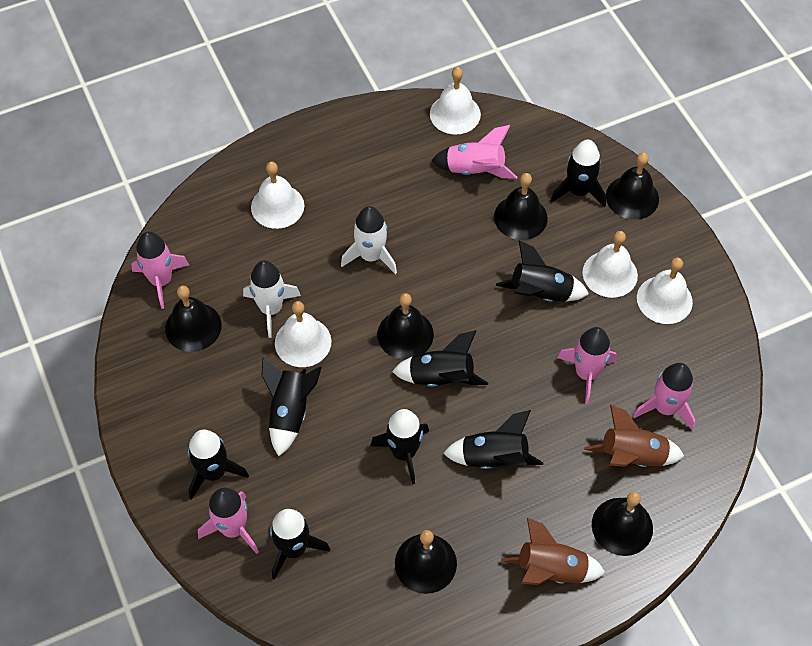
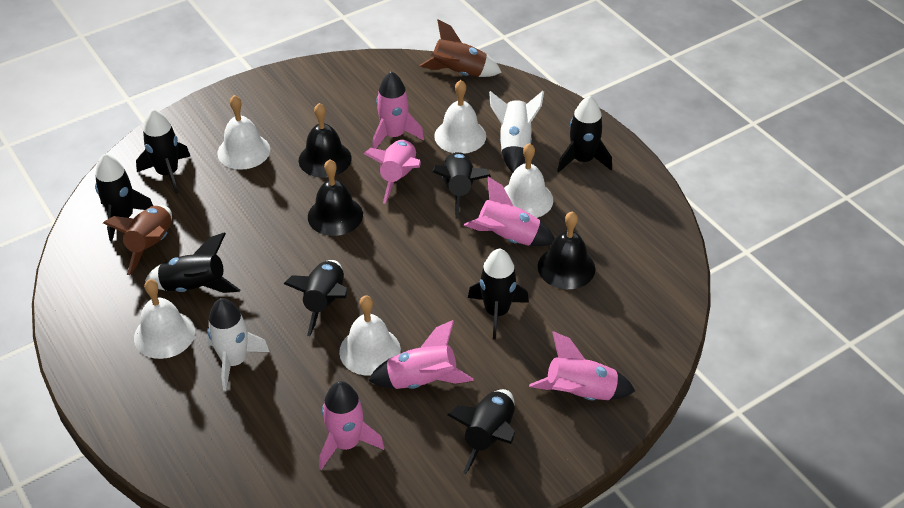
black bell: 6 -> 3
pink rocket: 5 -> 6

